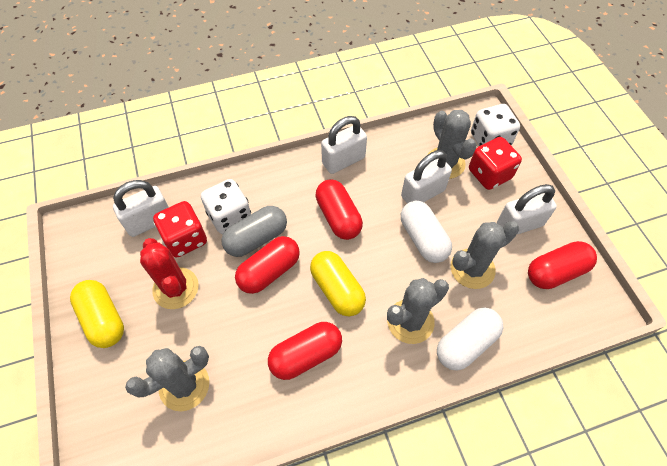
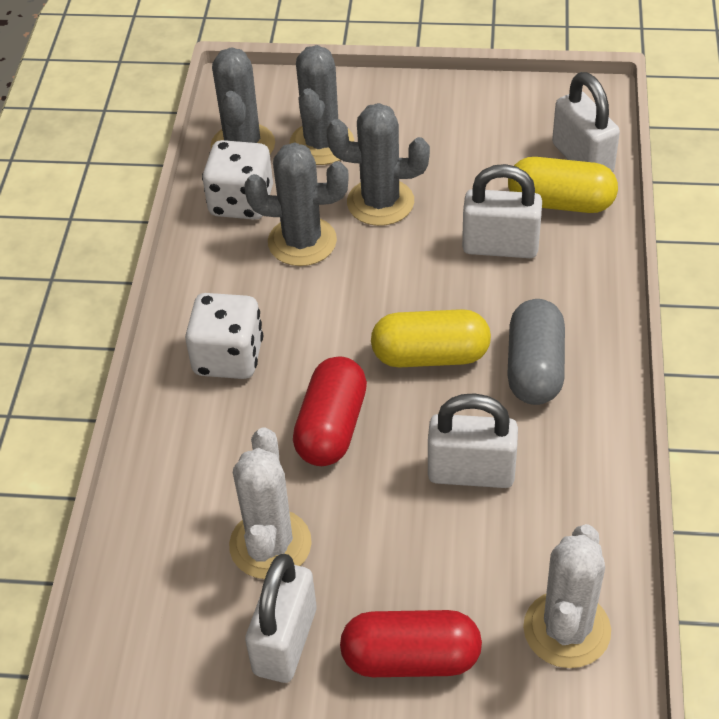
red cactus: 1 -> 0
red capsule: 4 -> 2
red dice: 2 -> 0
white cactus: 0 -> 2
white capsule: 2 -> 0

